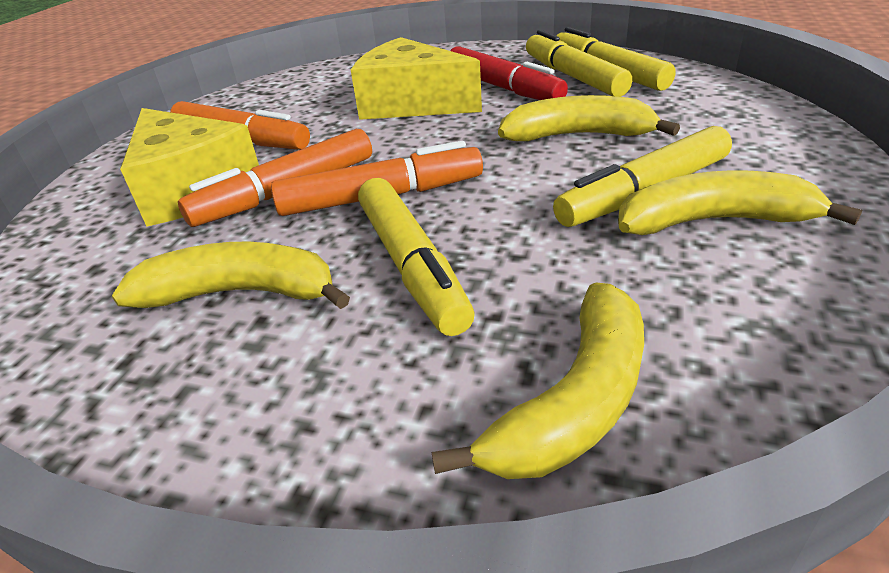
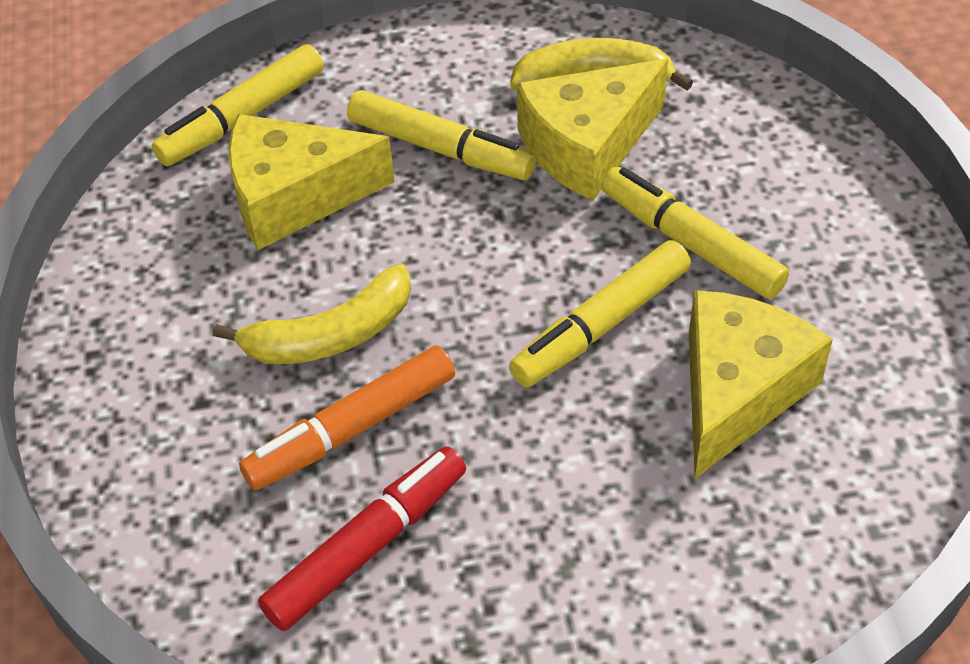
orange marker: 3 -> 1
yellow banana: 4 -> 2
yellow cheese: 2 -> 3

